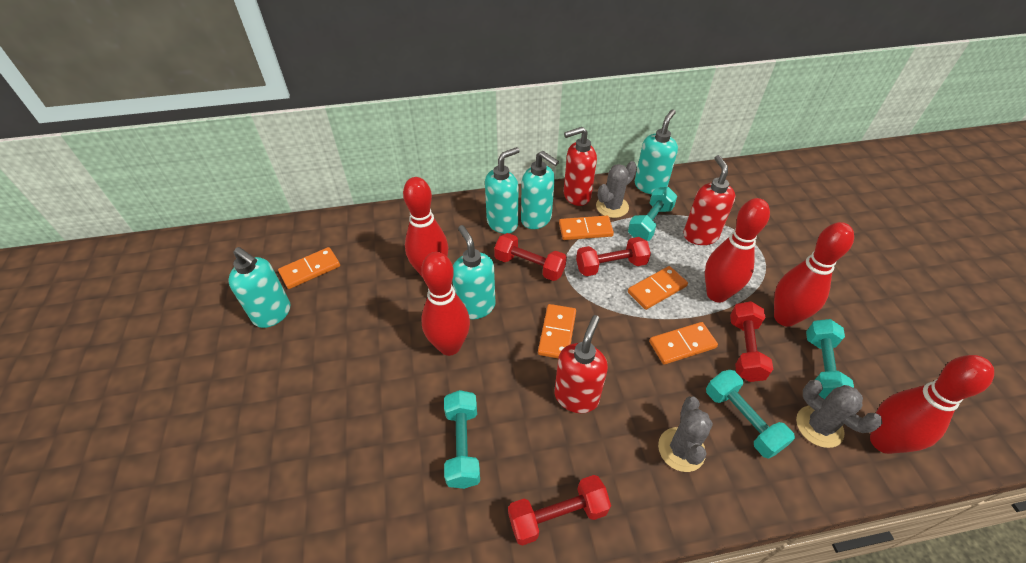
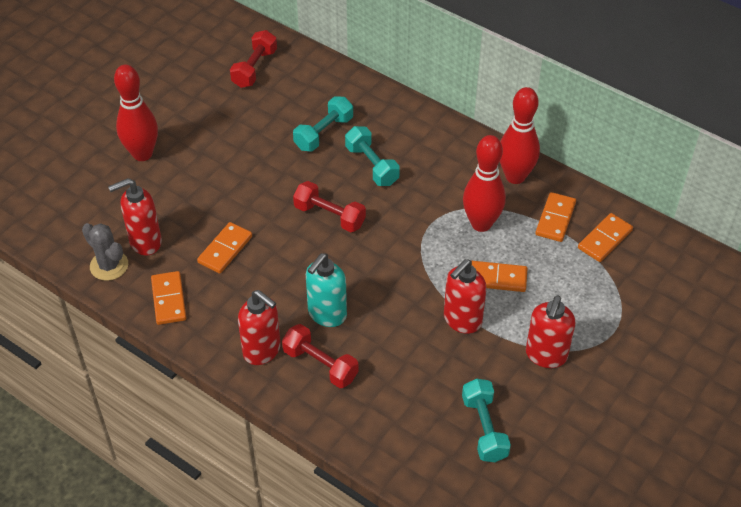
grey cactus: 3 -> 1
red bowling pin: 5 -> 3
red dumbbell: 4 -> 3
red soap dispenser: 3 -> 4
turquoise dumbbell: 4 -> 3
turquoise soap dispenser: 5 -> 1

